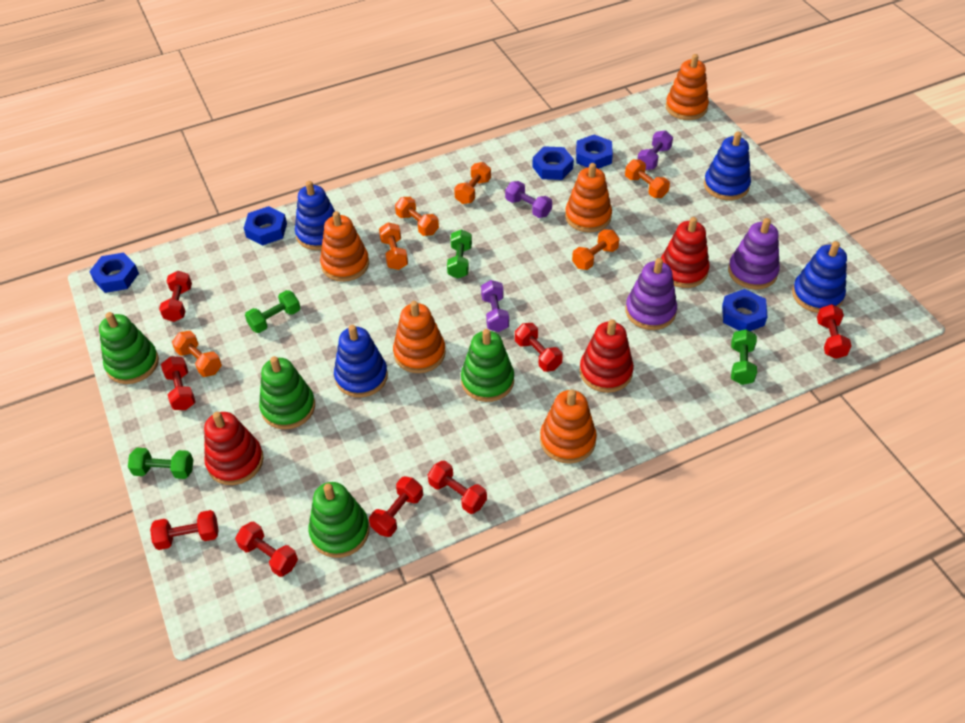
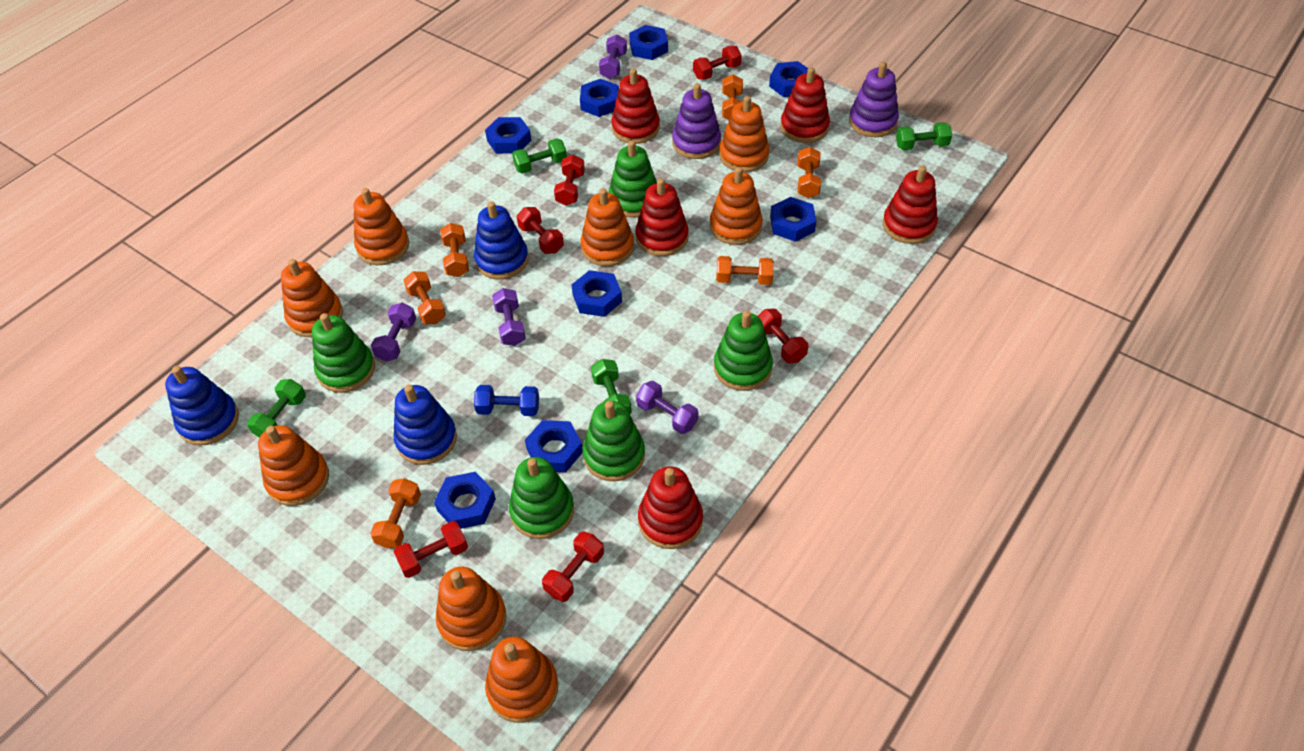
blue dumbbell: 0 -> 1
blue nut: 5 -> 8
blue stacking toy: 4 -> 3
green stacking toy: 4 -> 5
orange stacking toy: 5 -> 8
purple dumbbell: 3 -> 4
red dumbbell: 8 -> 6
red stacking toy: 3 -> 5

